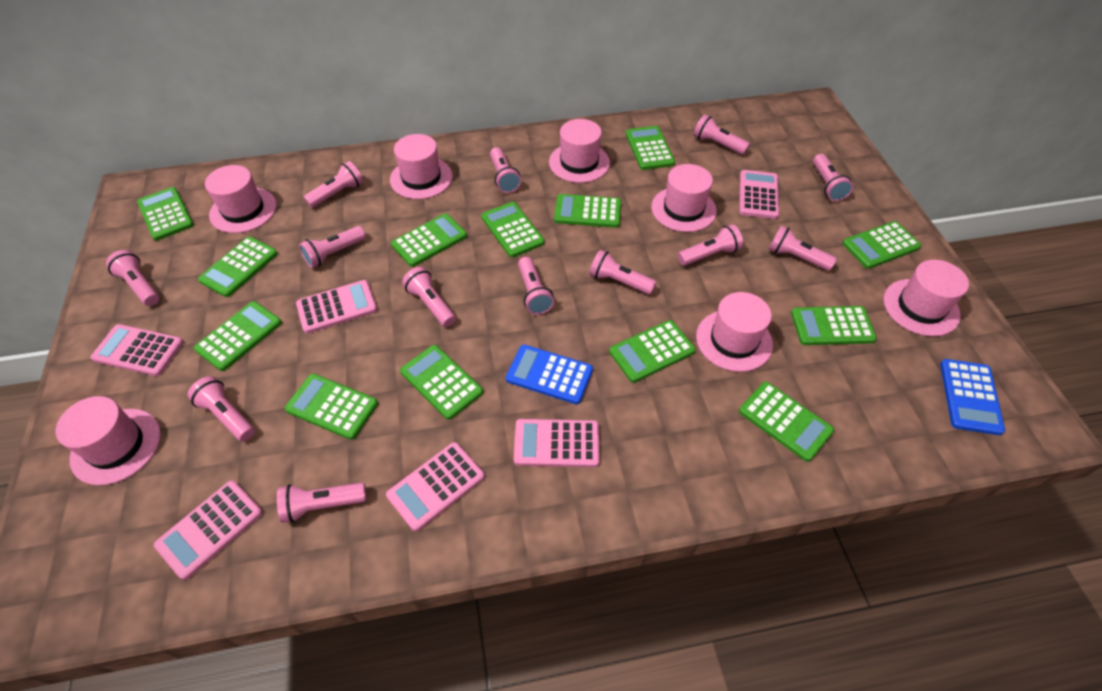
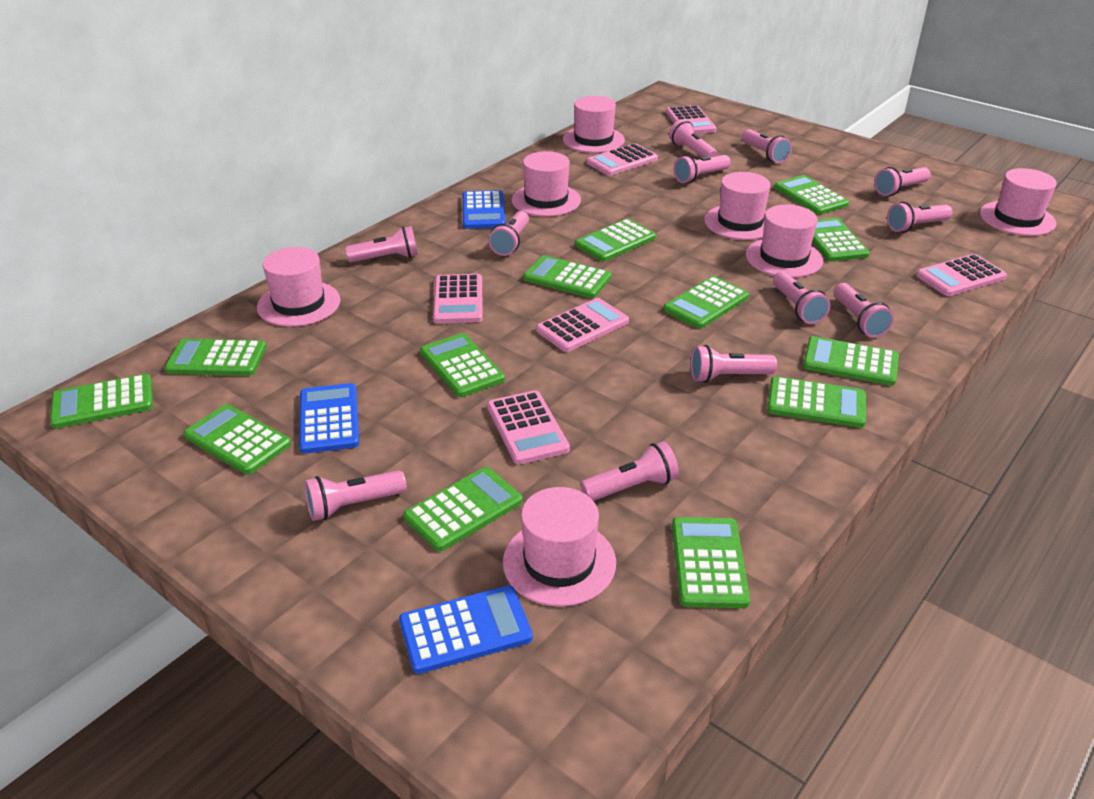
blue calculator: 2 -> 3
pink flashlight: 13 -> 12

